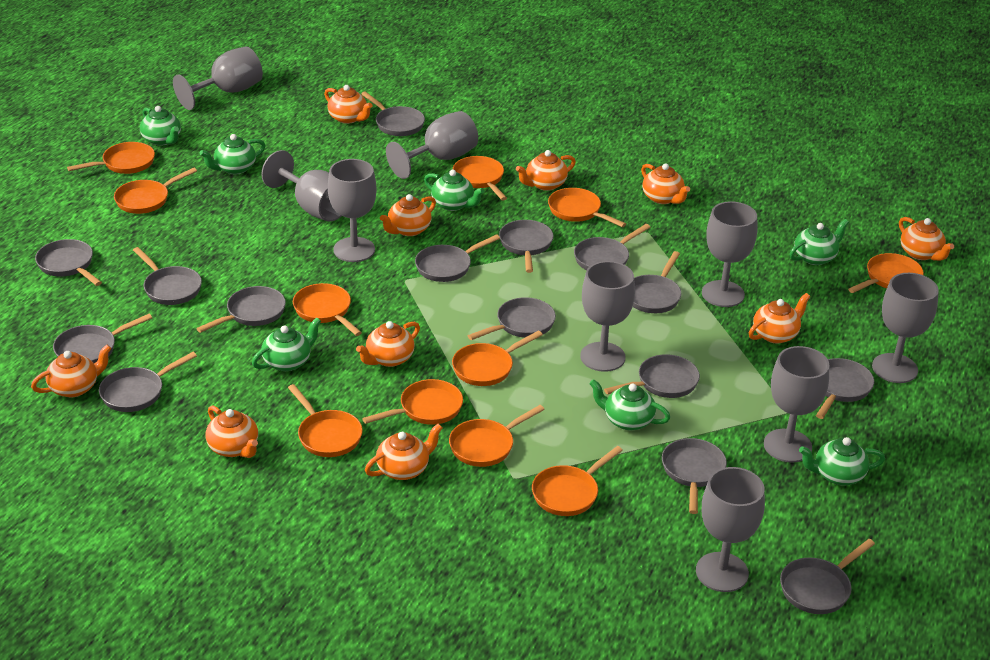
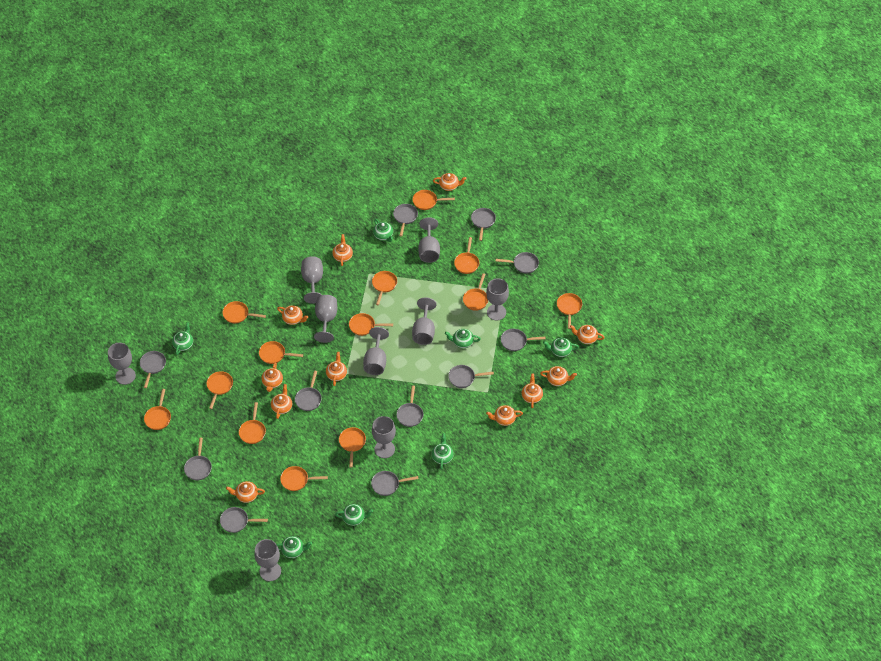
grey pan: 15 -> 11
orange pan: 11 -> 13
orange teapot: 10 -> 11

